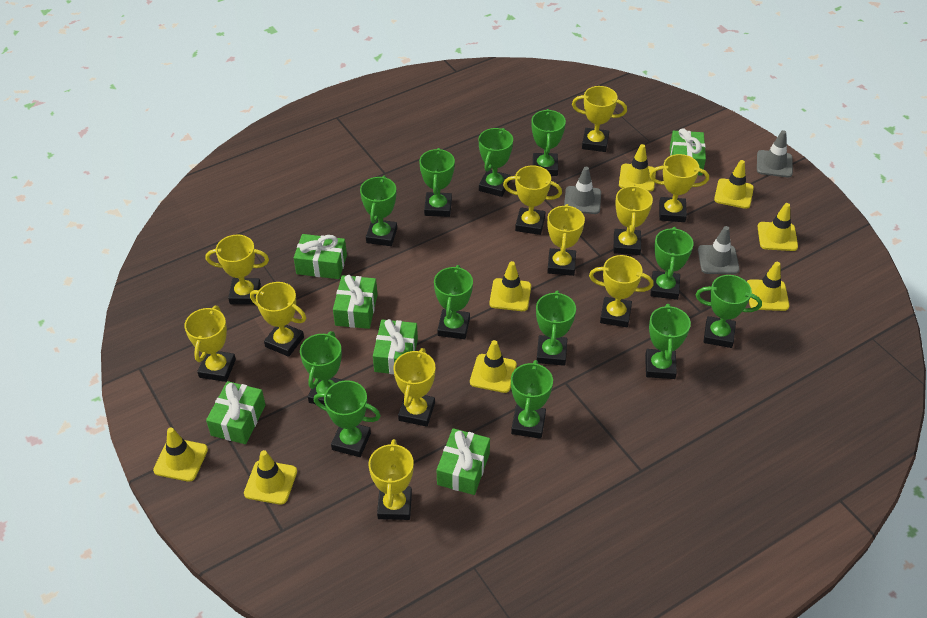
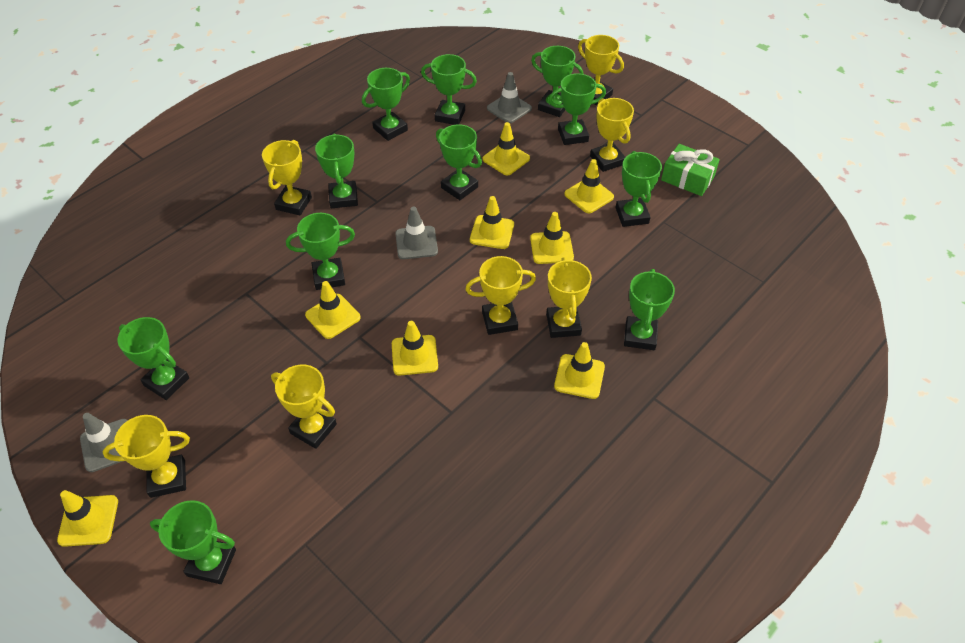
green gift: 6 -> 1
green trophy: 12 -> 11
yellow trophy: 11 -> 7

